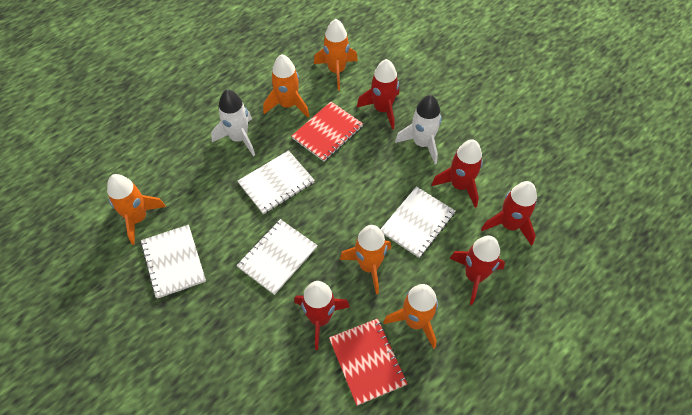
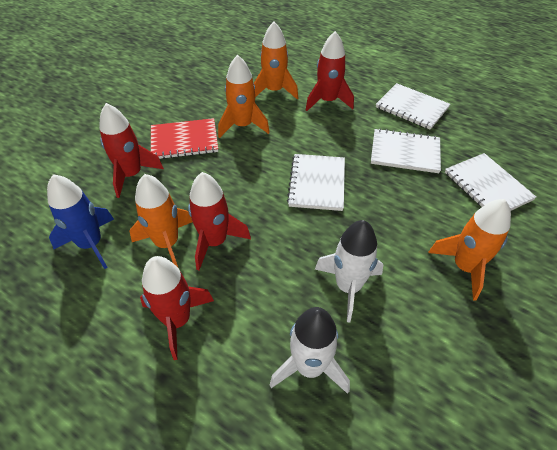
blue rocket: 0 -> 1
orange rocket: 5 -> 4
red notebook: 2 -> 1
red rocket: 5 -> 4

